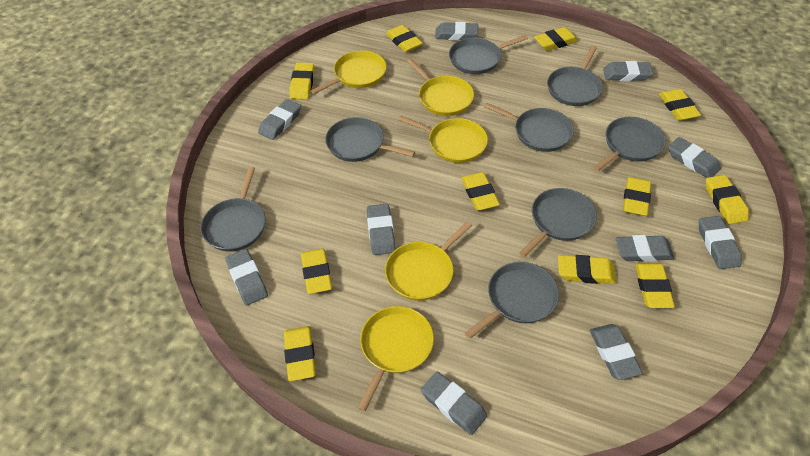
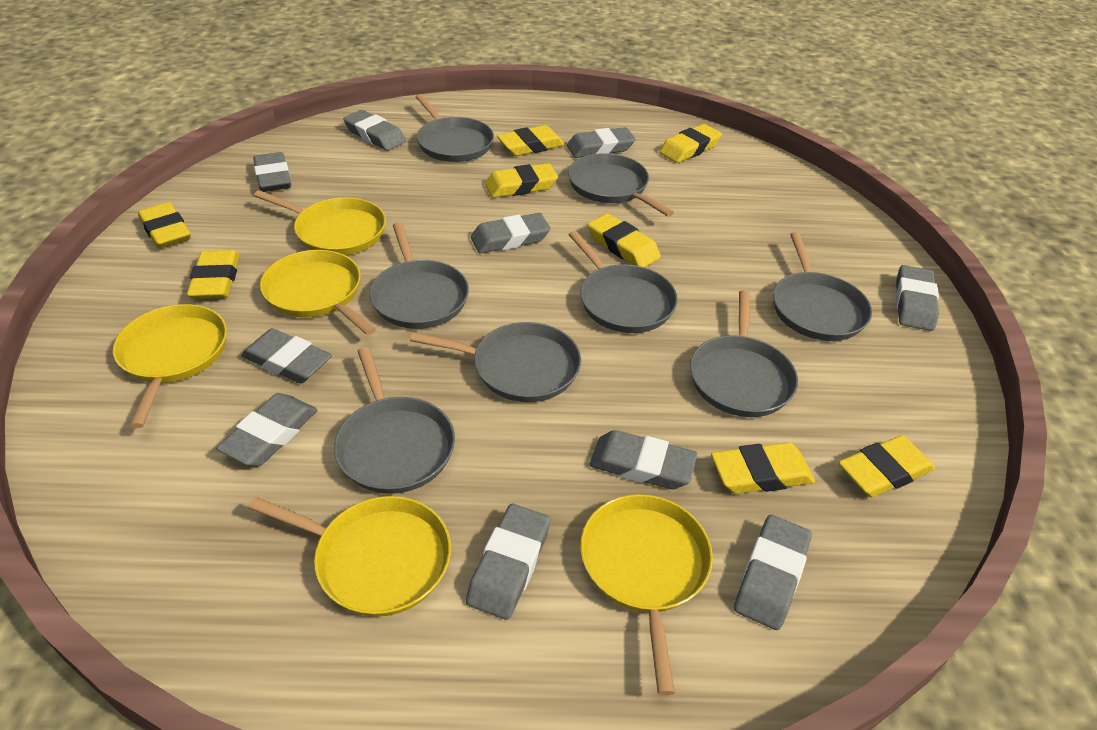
yellow eraser: 11 -> 8

